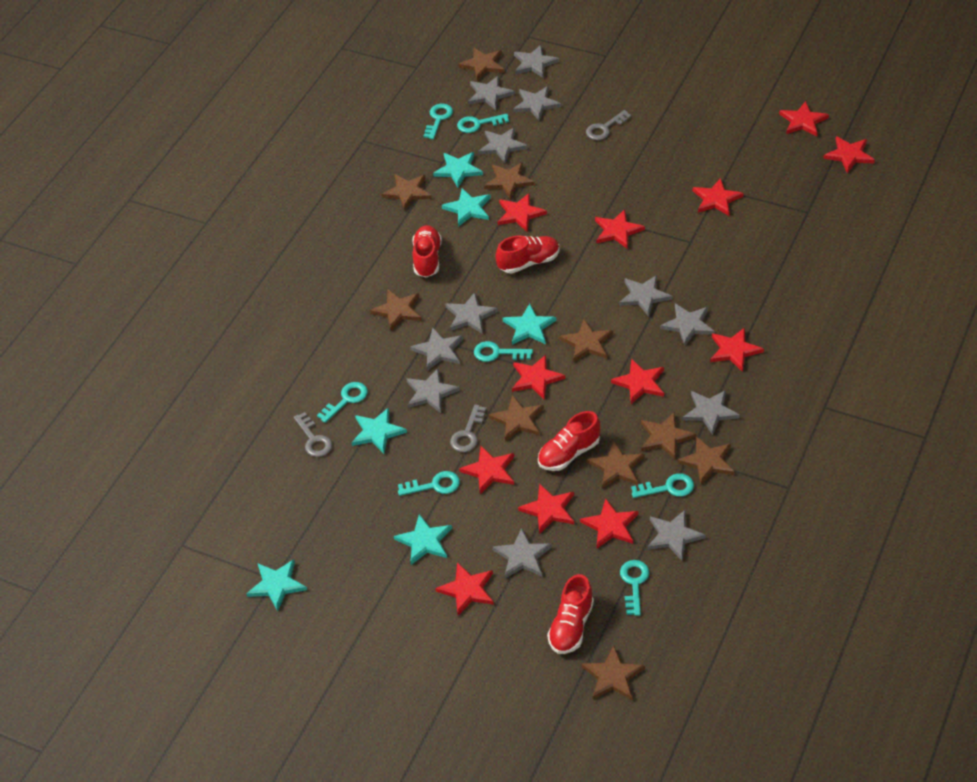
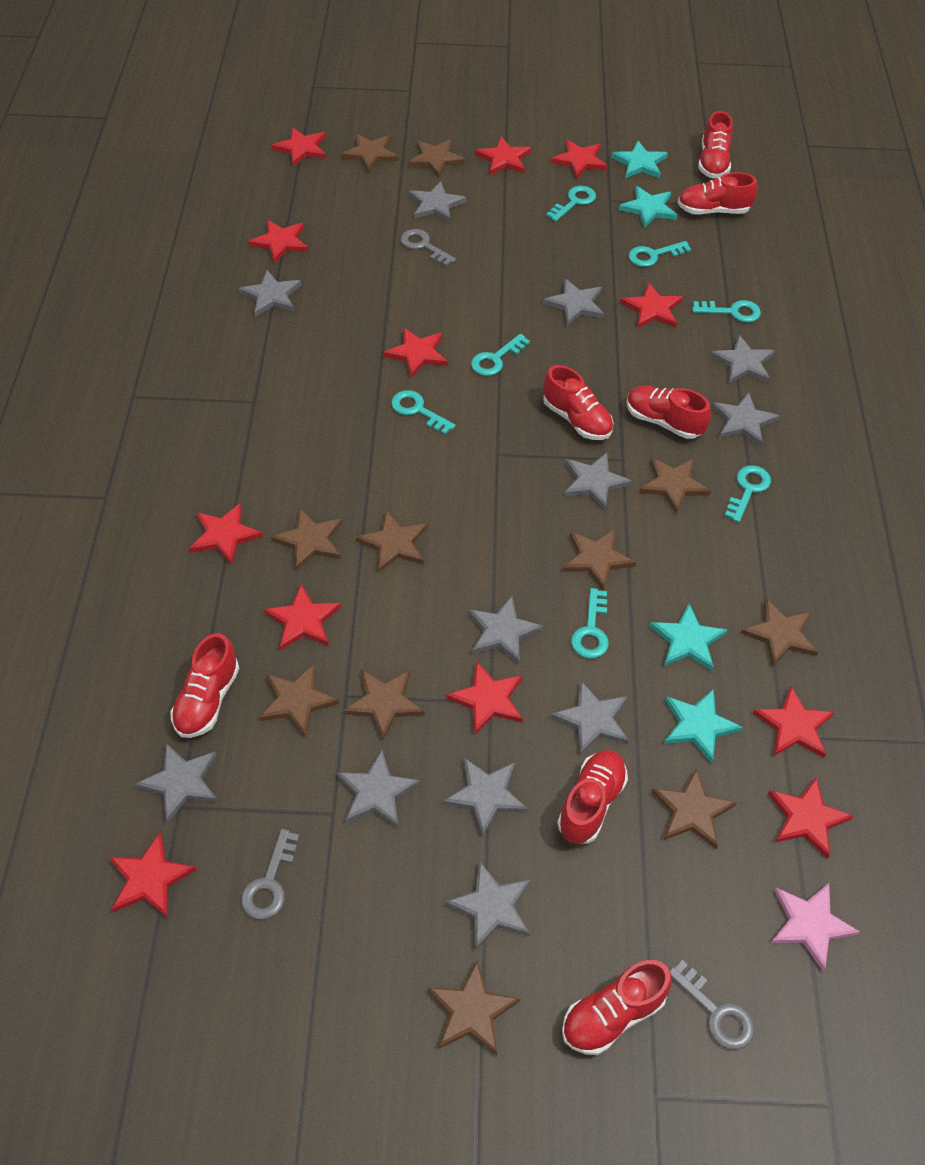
brown star: 10 -> 11
pink star: 0 -> 1
red shoe: 4 -> 7
turquoise star: 6 -> 4

